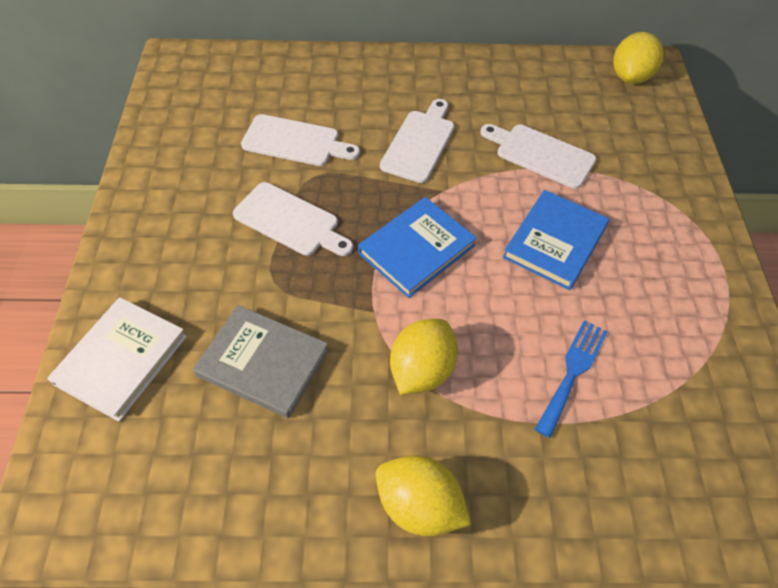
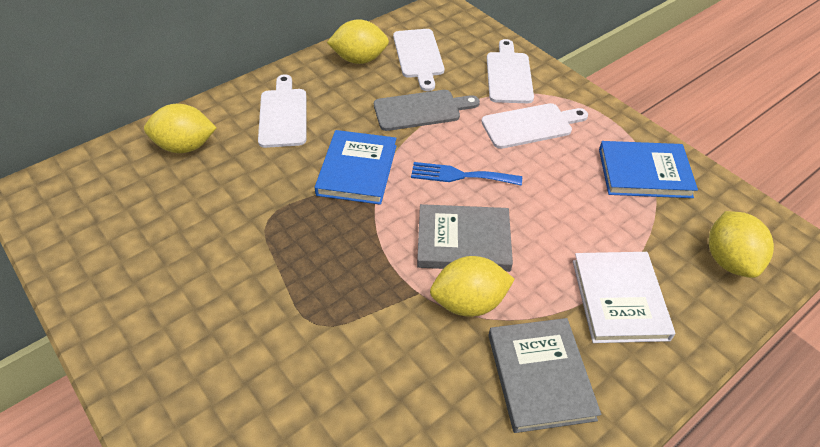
grey book: 1 -> 2
grey cutting board: 0 -> 1
yellow lemon: 3 -> 4

